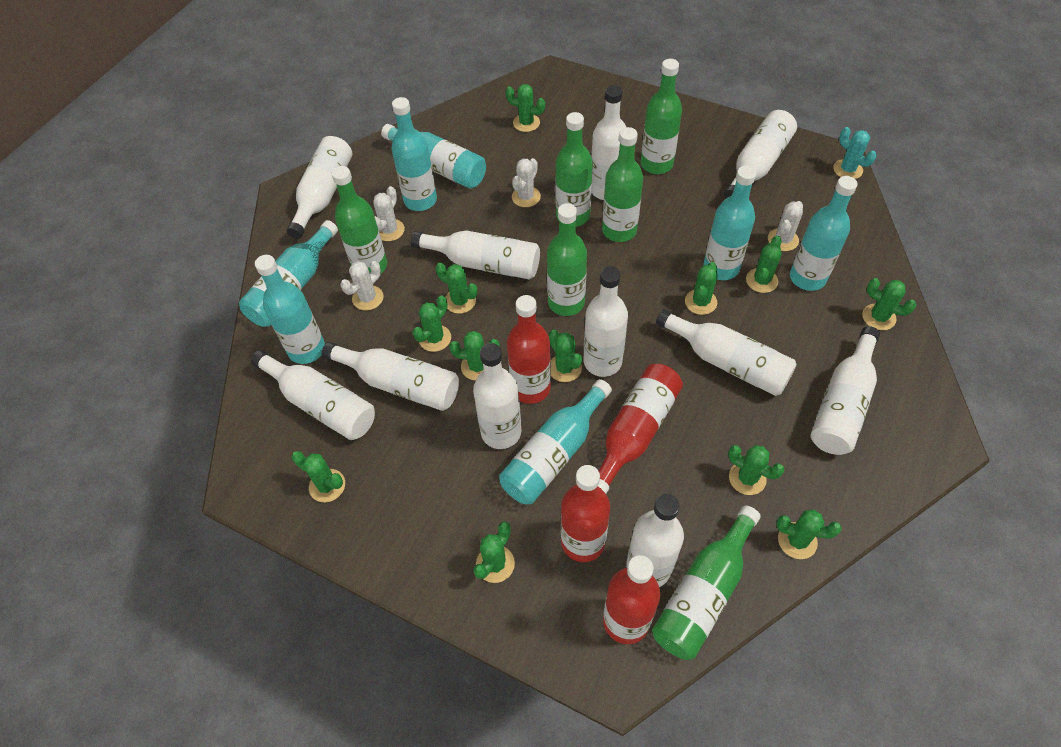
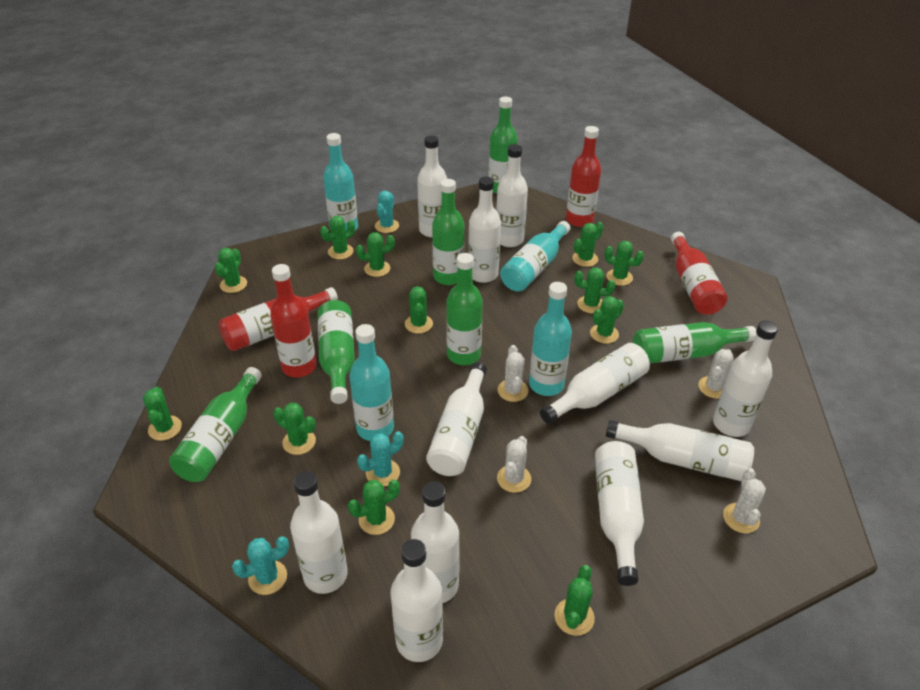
turquoise bottle: 7 -> 4
turquoise cactus: 1 -> 3

